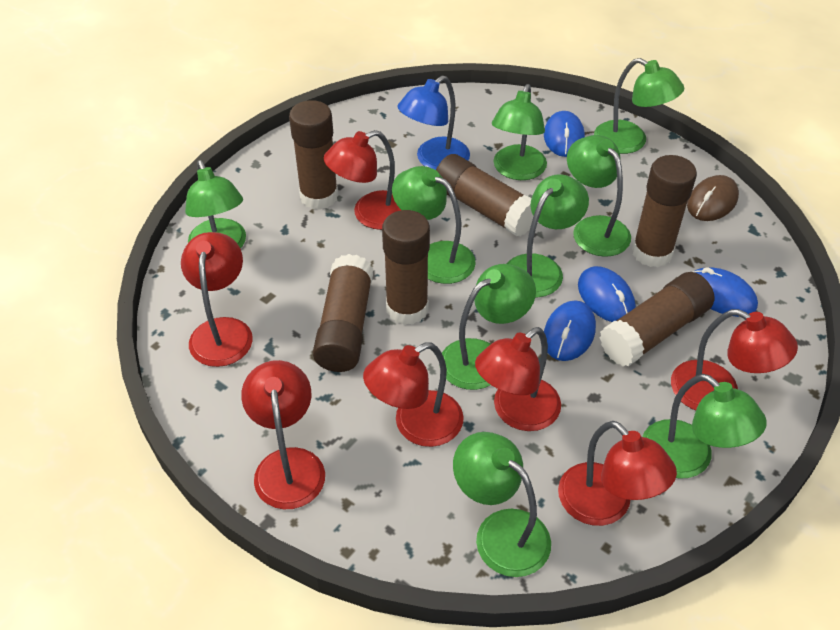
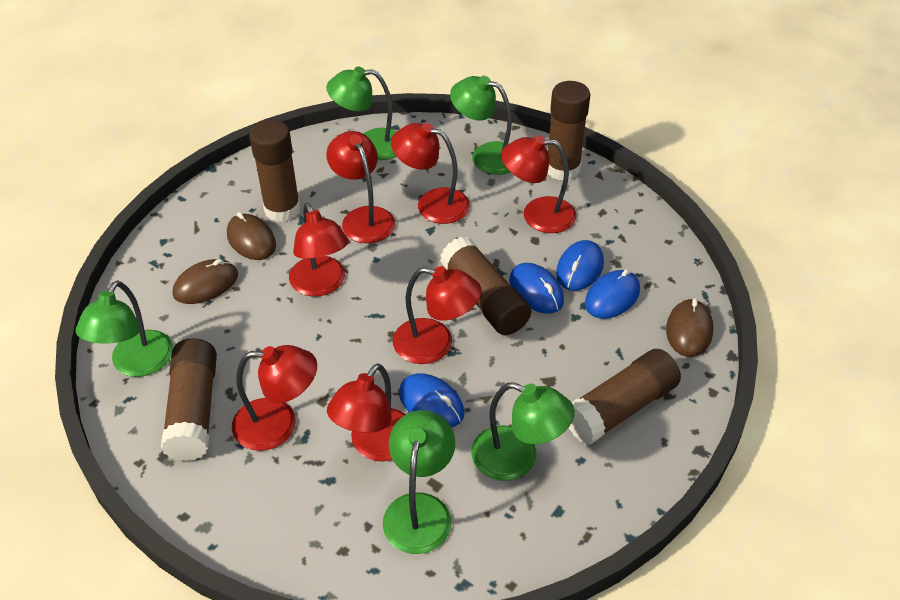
blue lamp: 1 -> 0
brown glue stick: 6 -> 5
brown mouse: 1 -> 3
green lamp: 9 -> 5

